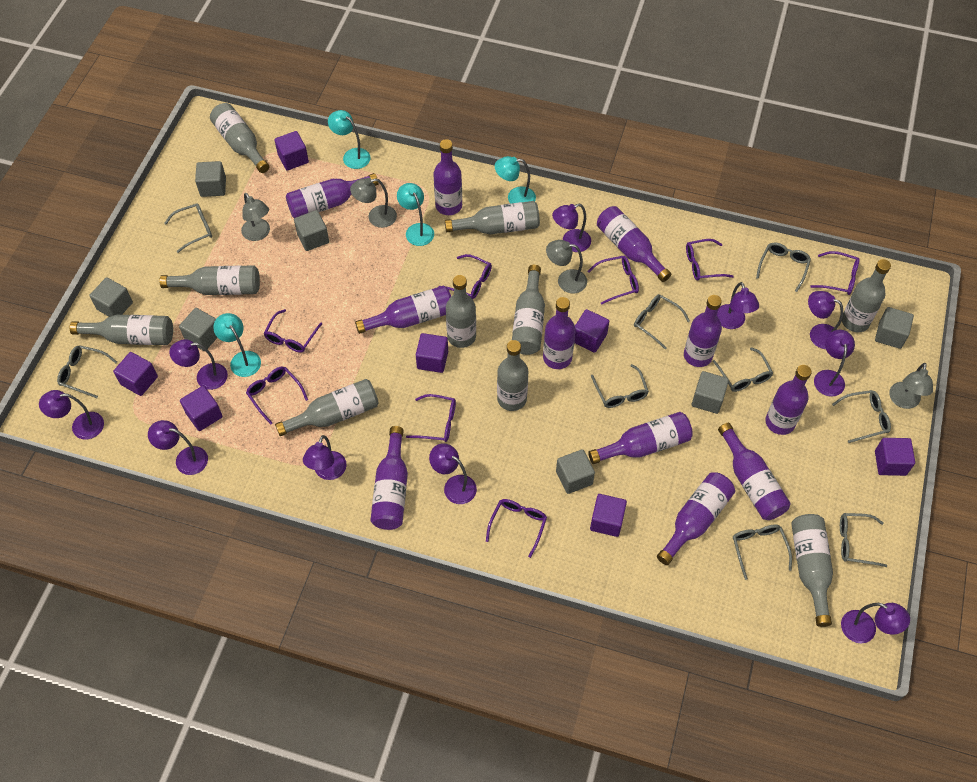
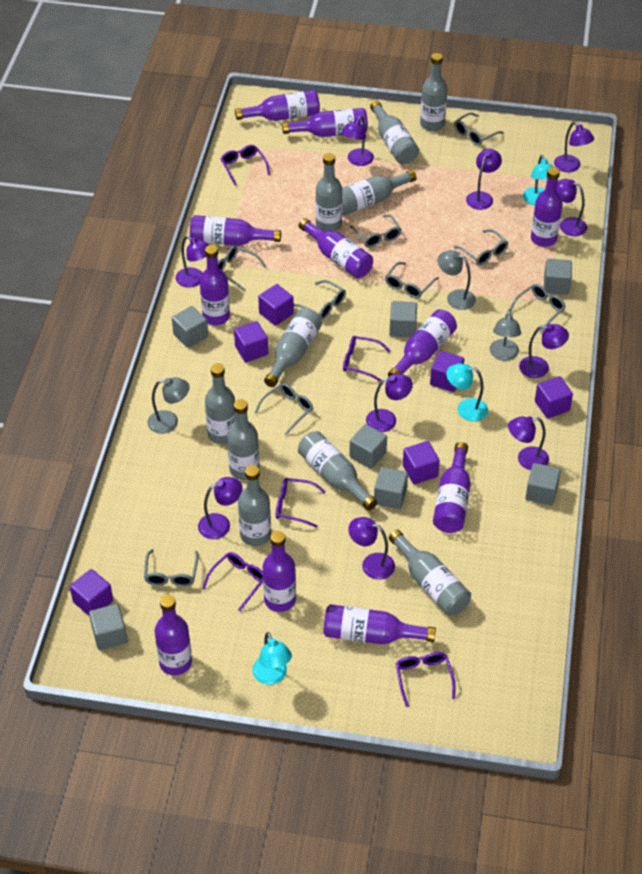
grey lamp: 4 -> 3
purple cube: 7 -> 6
purple glasses: 8 -> 5
turquoise lamp: 4 -> 3

